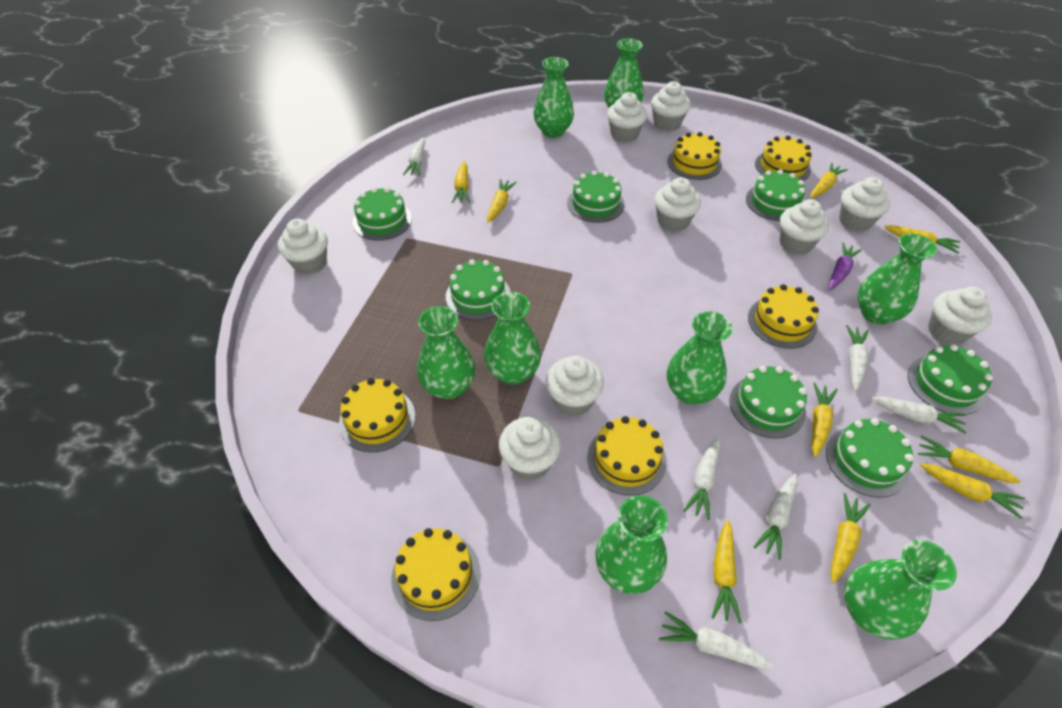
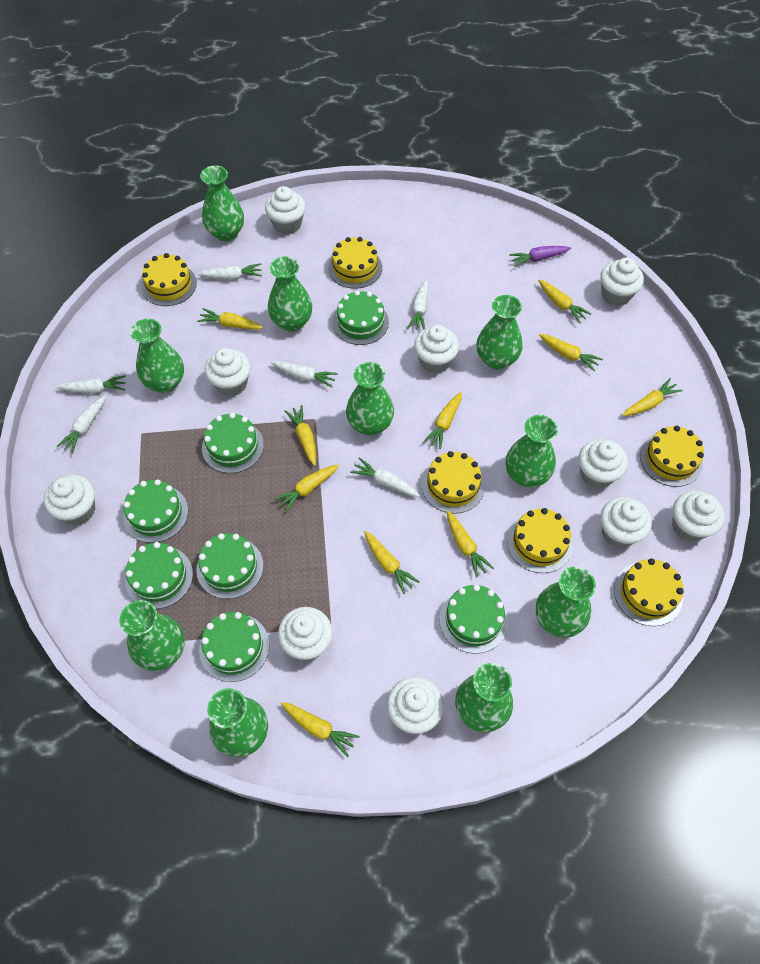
green vase: 8 -> 10
white cupcake: 9 -> 10
yellow carrot: 9 -> 10

